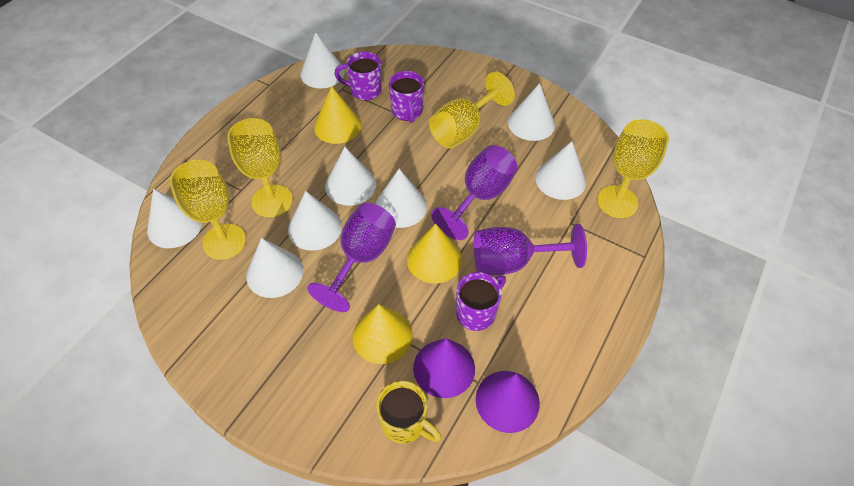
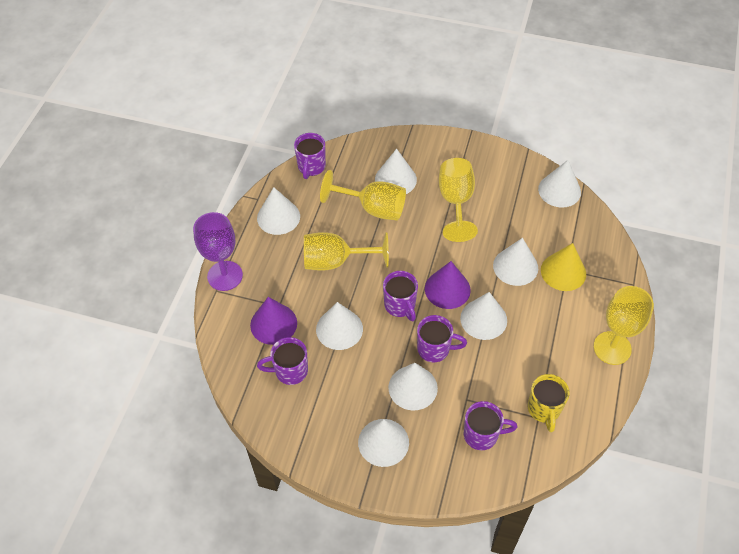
purple goblet: 3 -> 1
purple mug: 3 -> 5
yellow cone: 3 -> 1

